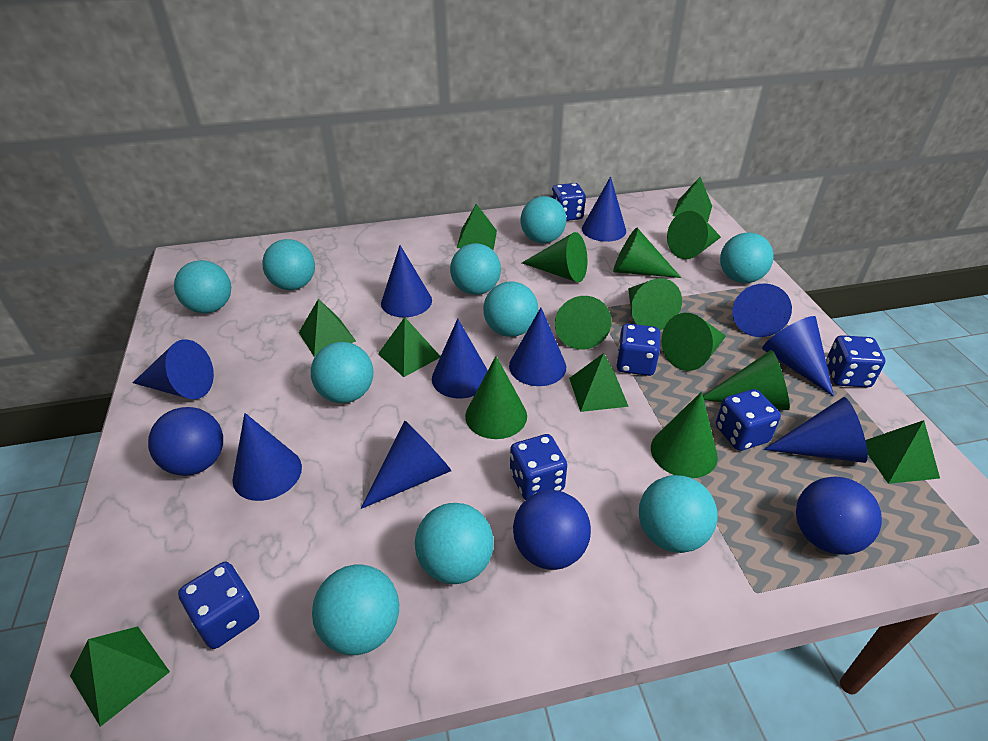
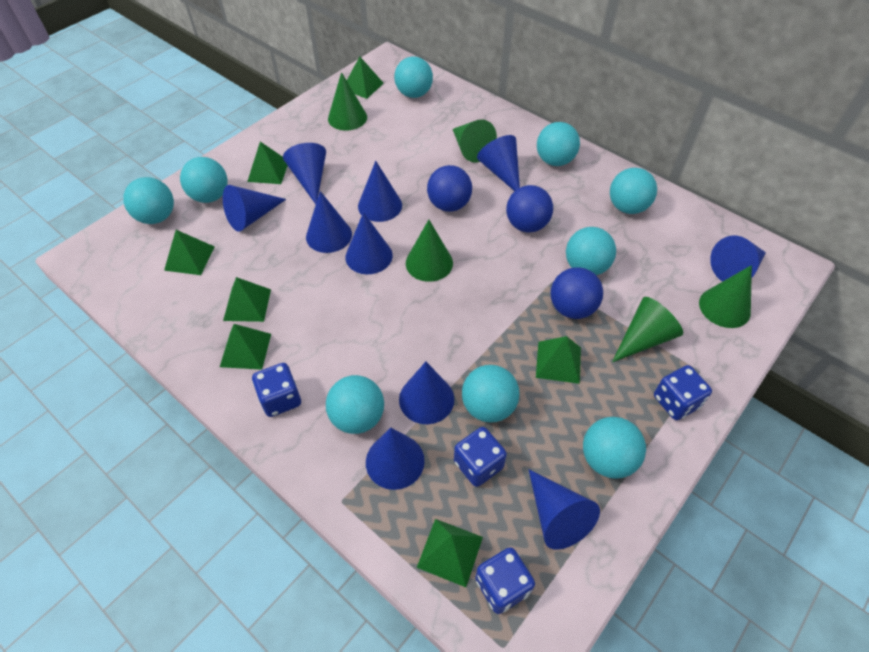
blue dice: 6 -> 4
green cone: 9 -> 5
turquoise ball: 10 -> 9

